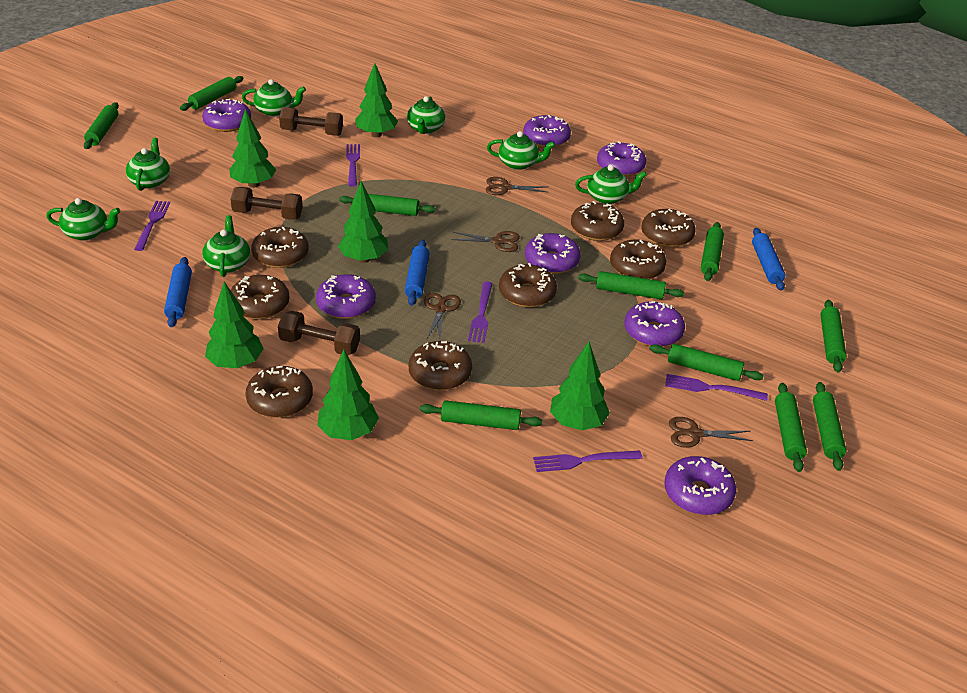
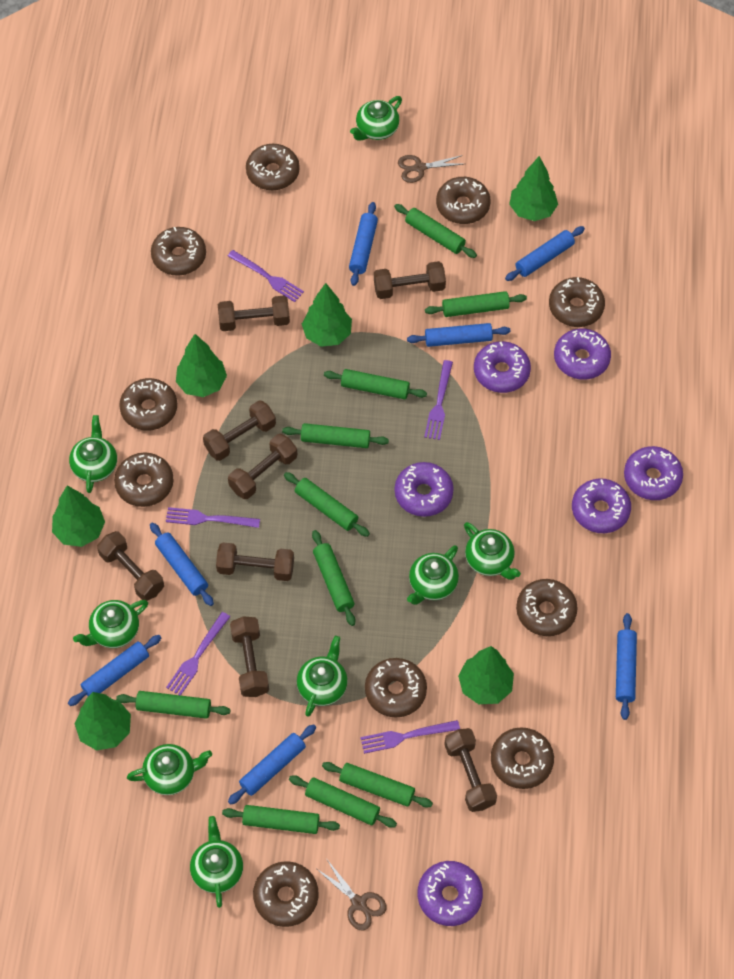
blue rolling pin: 3 -> 7
brown donut: 8 -> 10
brown dumbbell: 3 -> 8
brown scissors: 4 -> 2
green teapot: 7 -> 8
purple donut: 7 -> 6

